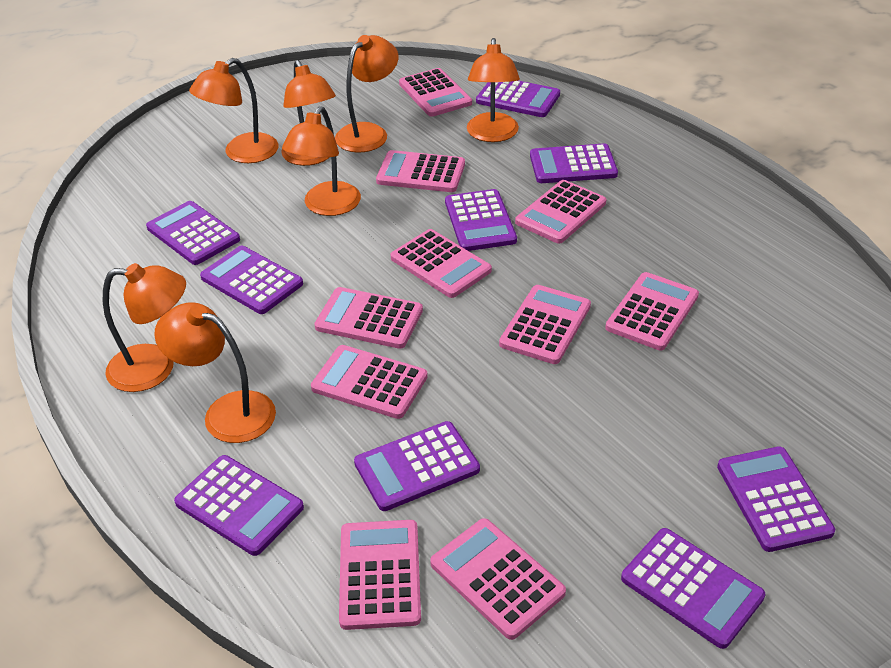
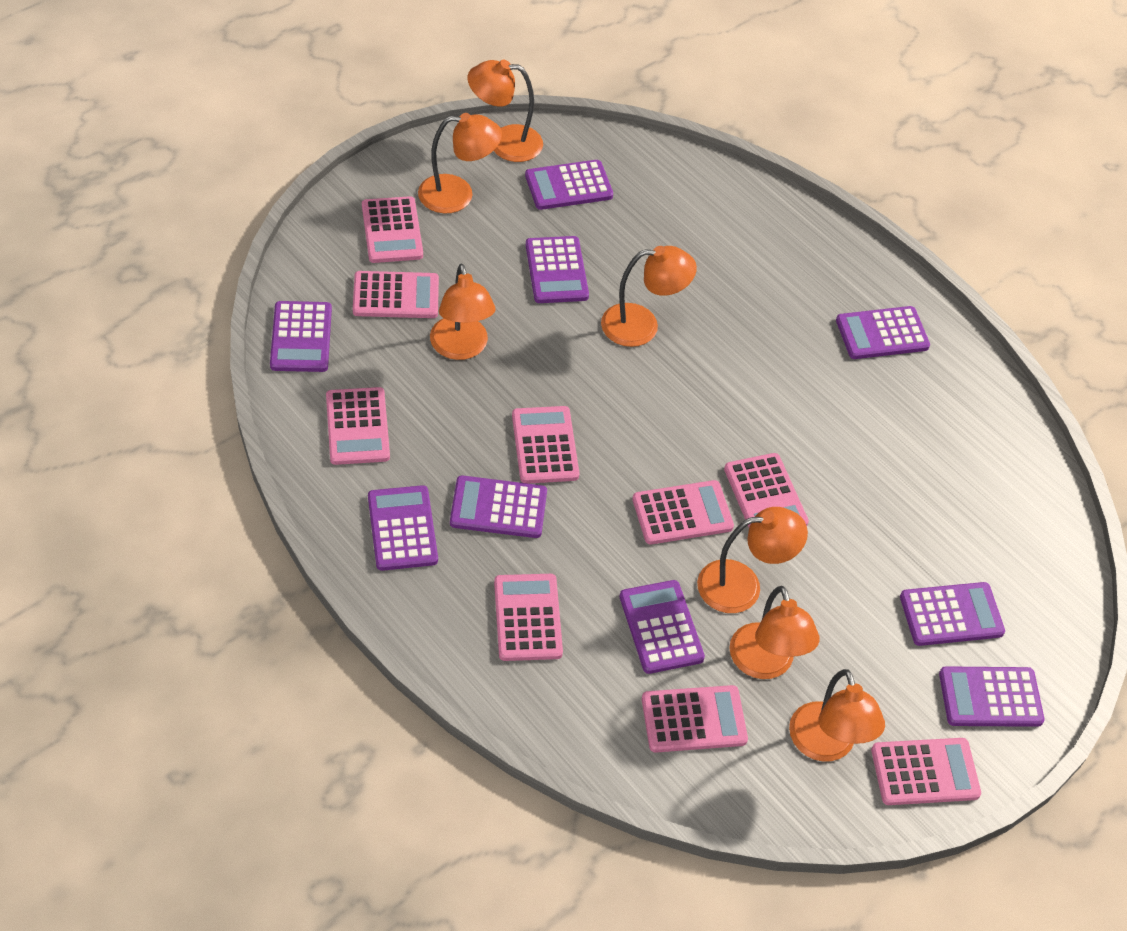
pink calculator: 10 -> 9

